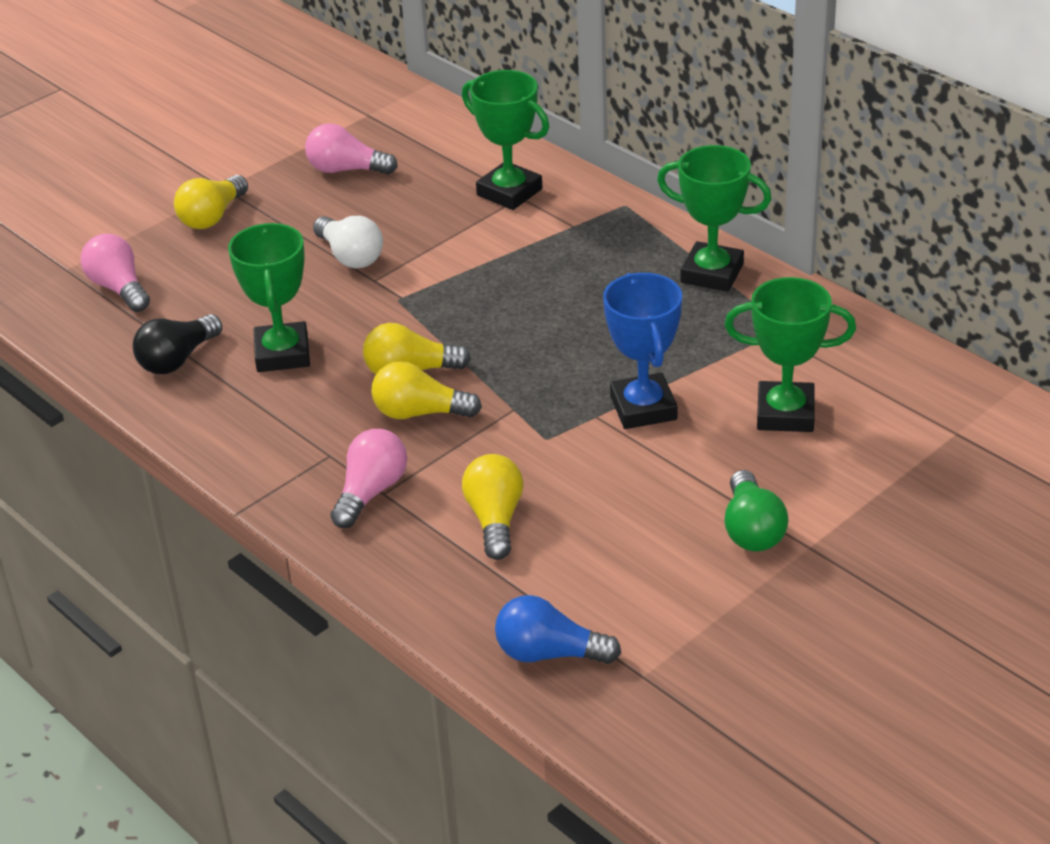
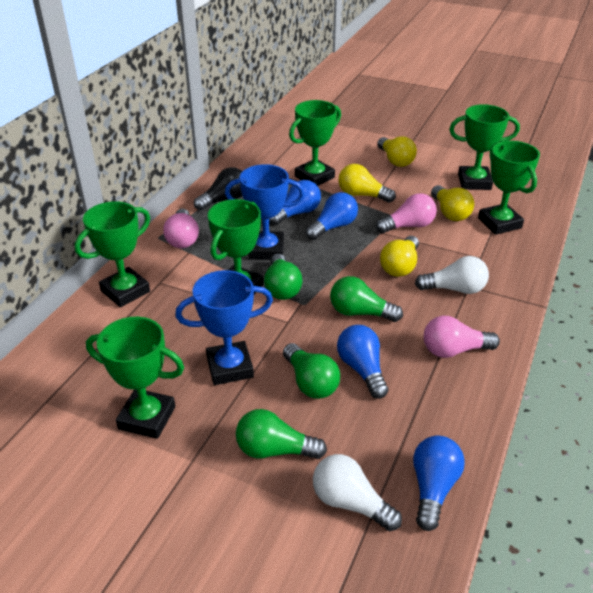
blue light bulb: 1 -> 4
blue trophy: 1 -> 2
green light bulb: 1 -> 4
green trophy: 4 -> 6
white light bulb: 1 -> 2

